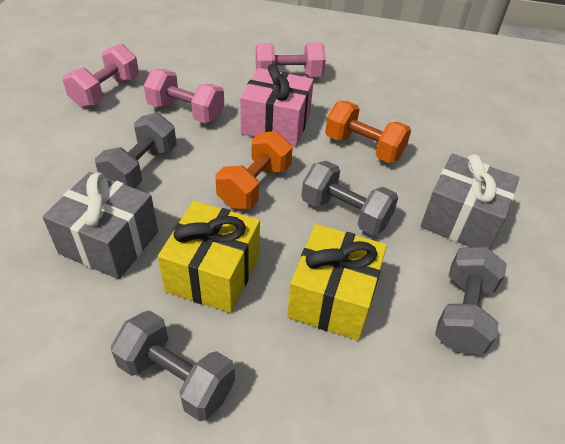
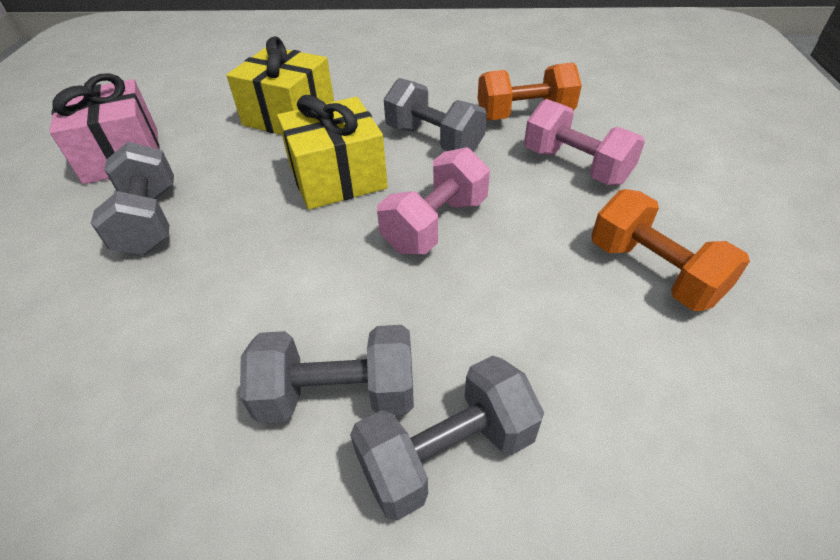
grey gift: 2 -> 0
pink dumbbell: 3 -> 2

